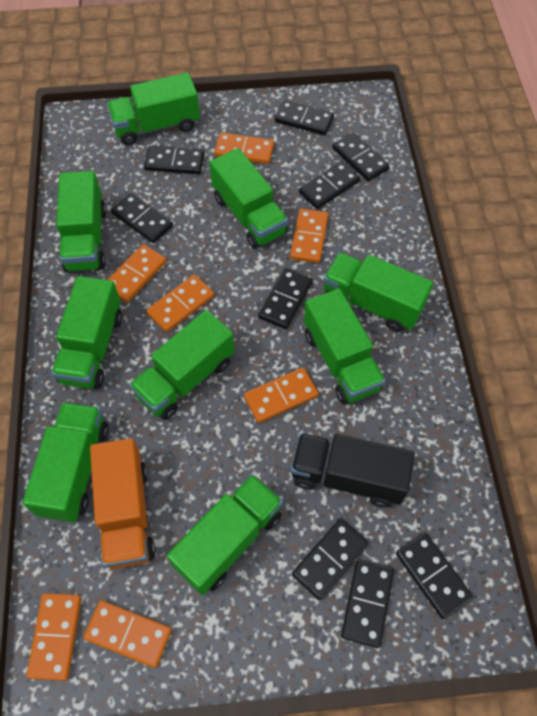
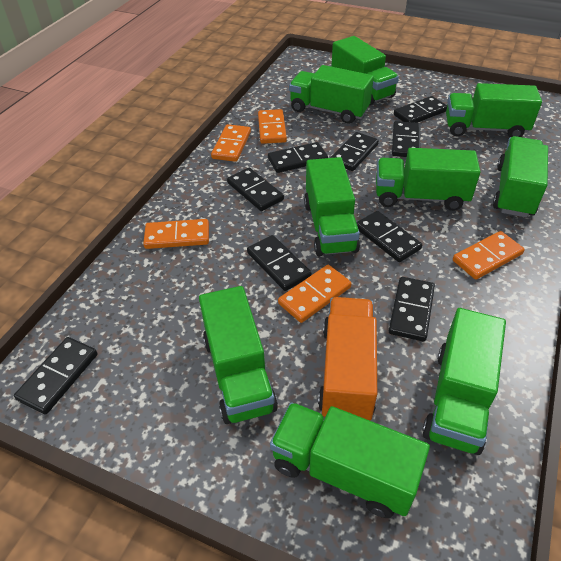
black truck: 1 -> 0
orange domino: 7 -> 5

